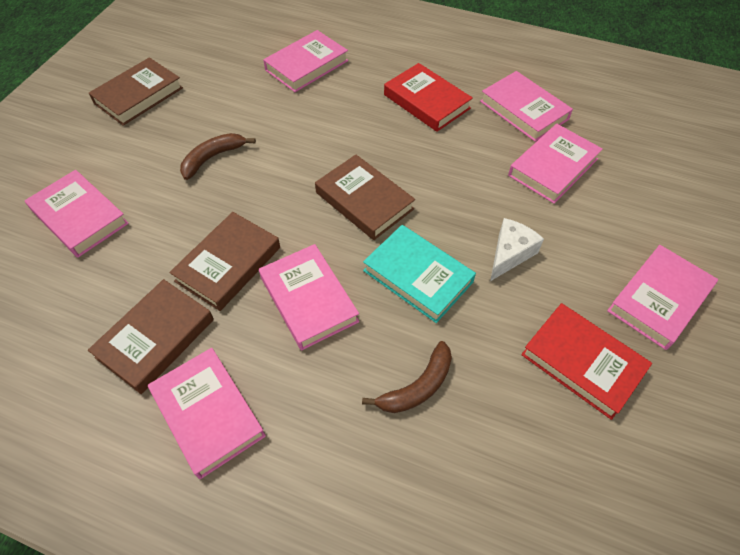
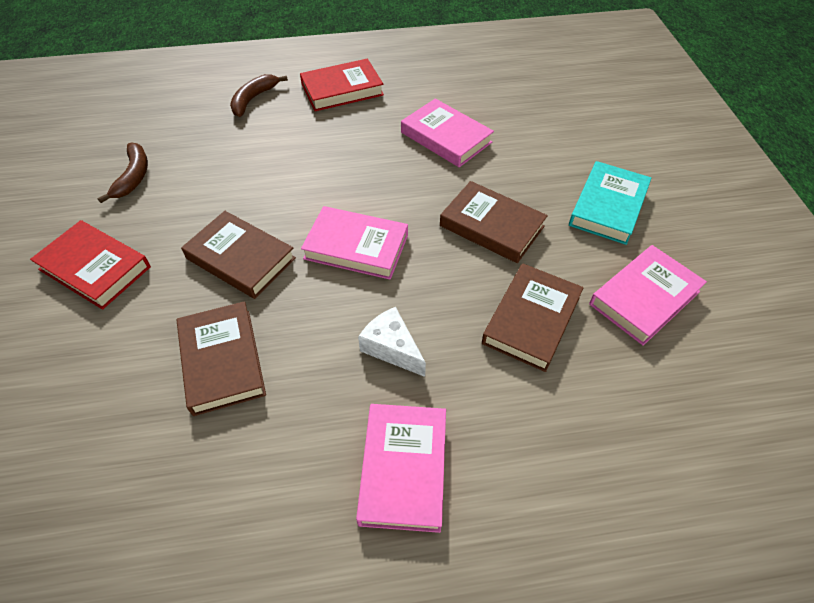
pink book: 7 -> 4

